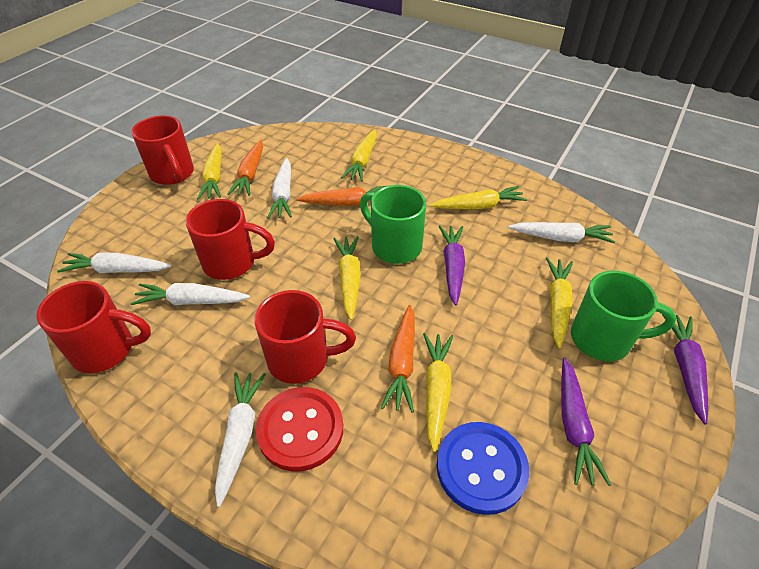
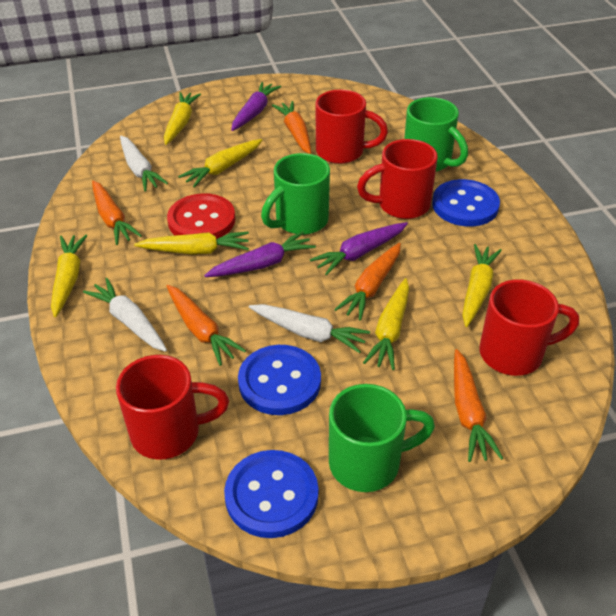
blue button: 1 -> 3
green mug: 2 -> 3
orange carrot: 3 -> 5
white carrot: 5 -> 3

